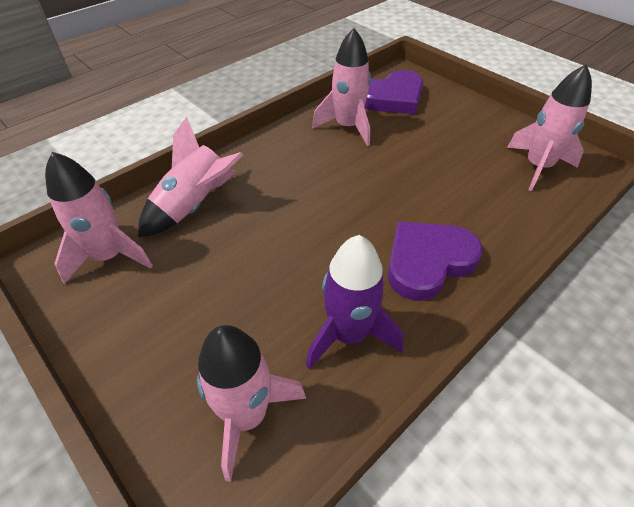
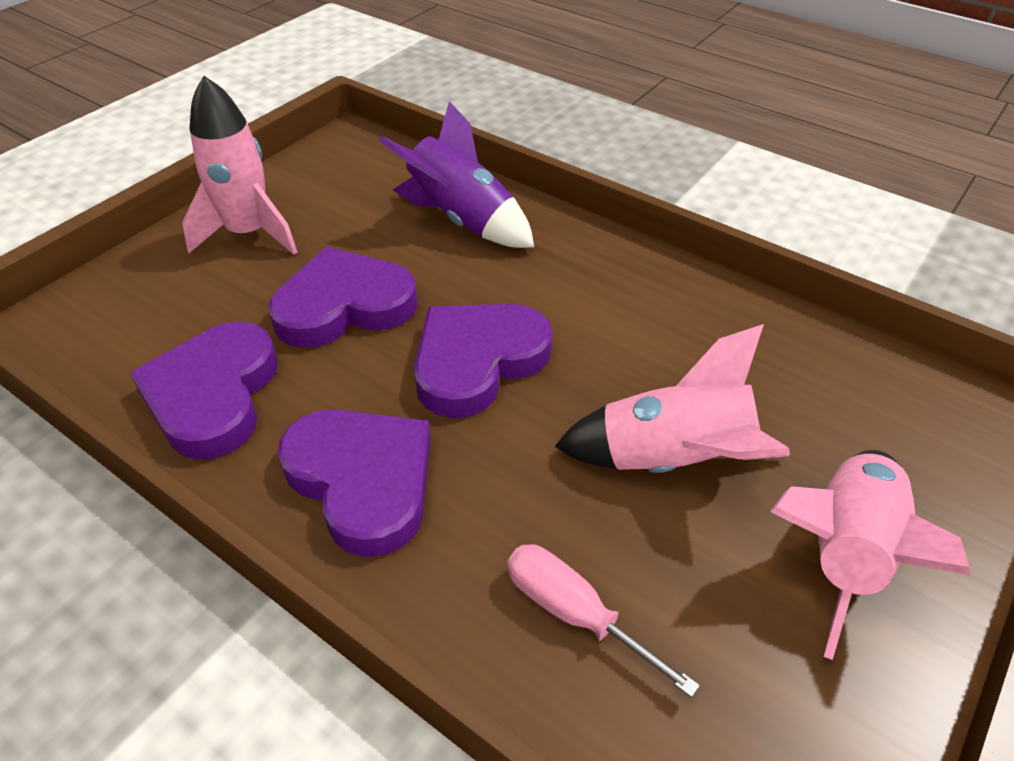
pink rocket: 5 -> 3
pink screwdriver: 0 -> 1
purple heart: 2 -> 4

